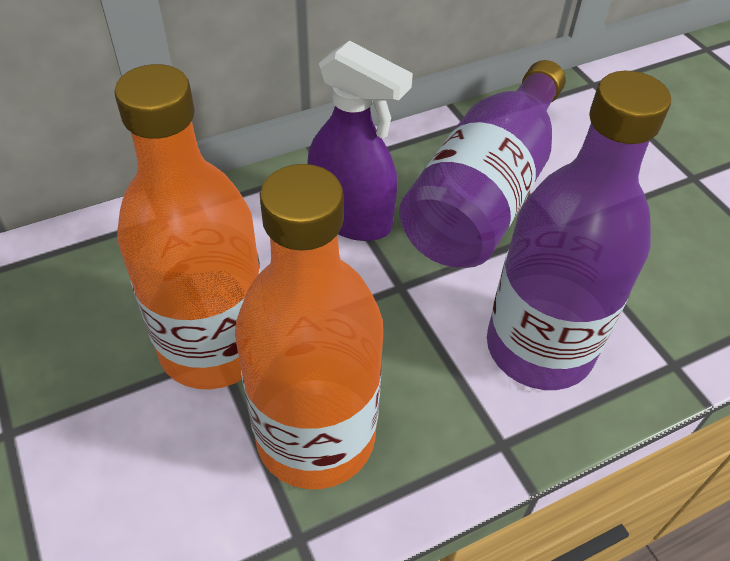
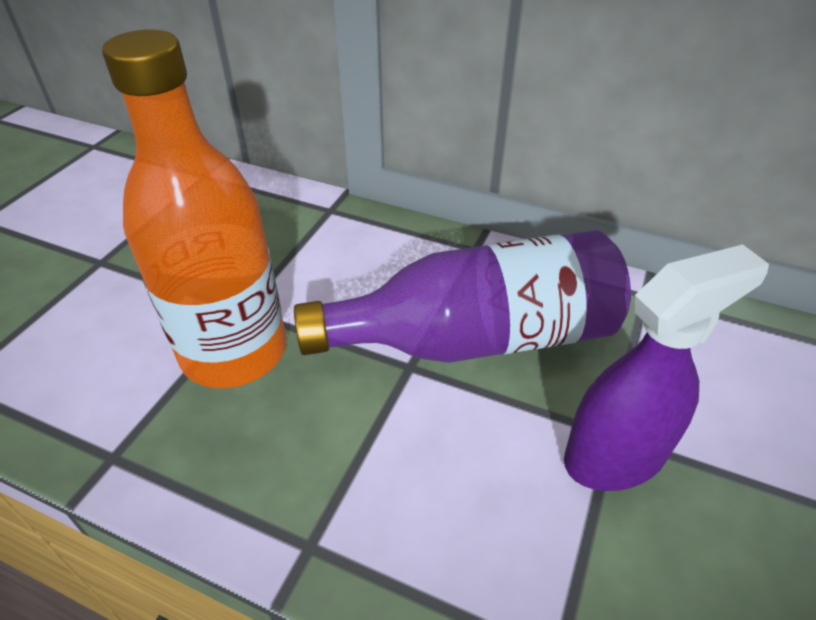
orange bottle: 2 -> 1
purple bottle: 2 -> 1

